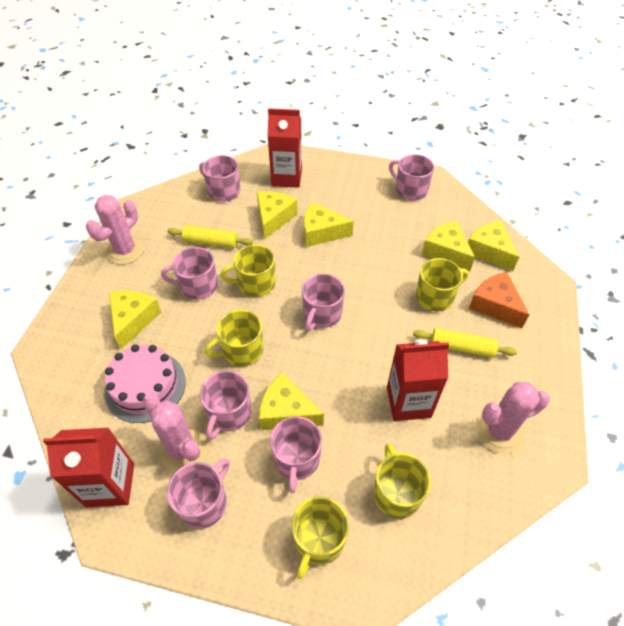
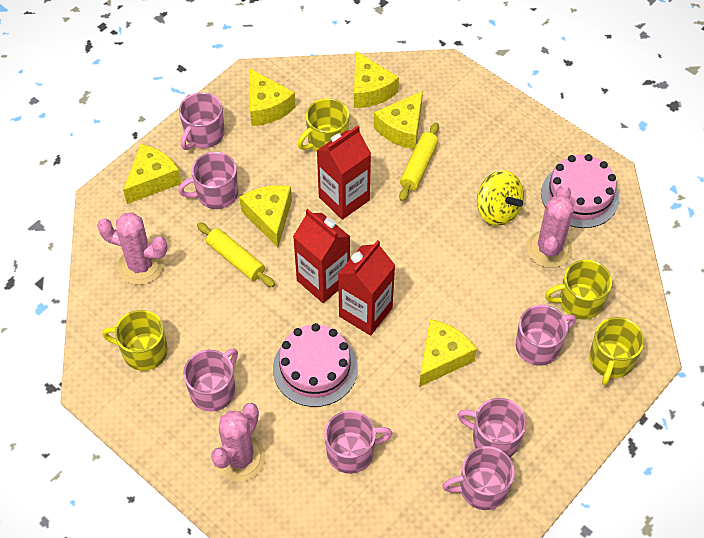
orange cheese: 1 -> 0
pink cake: 1 -> 2
yellow mug: 5 -> 4
yellow spinning top: 0 -> 1

